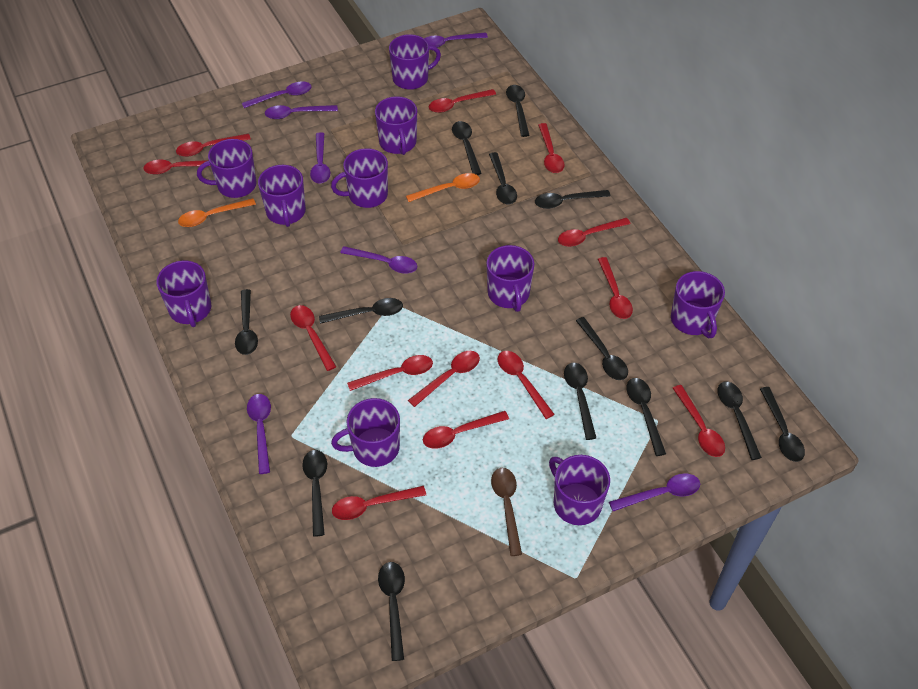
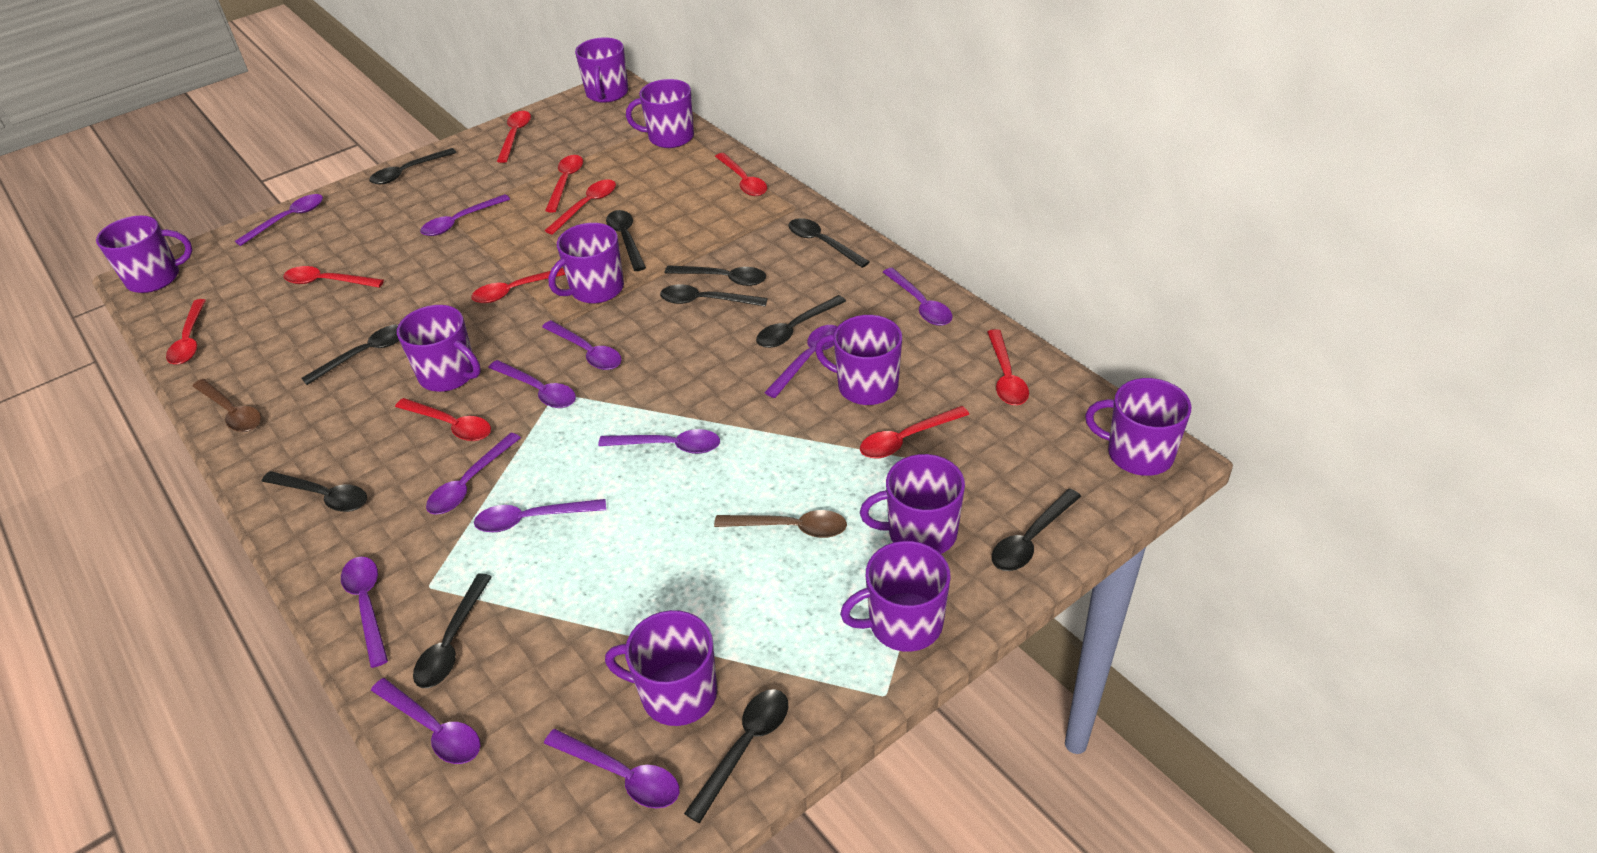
black spoon: 13 -> 11
brown spoon: 1 -> 2
orange spoon: 2 -> 0
purple spoon: 7 -> 12
red spoon: 13 -> 10

